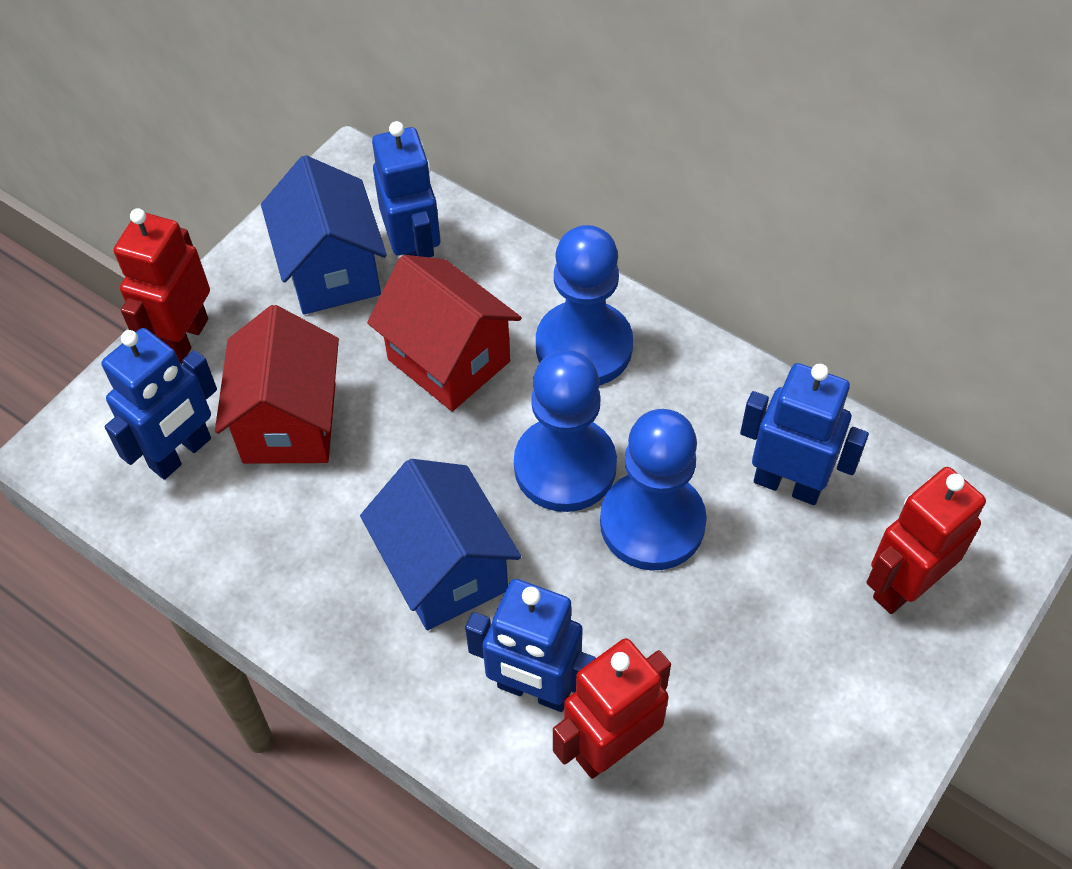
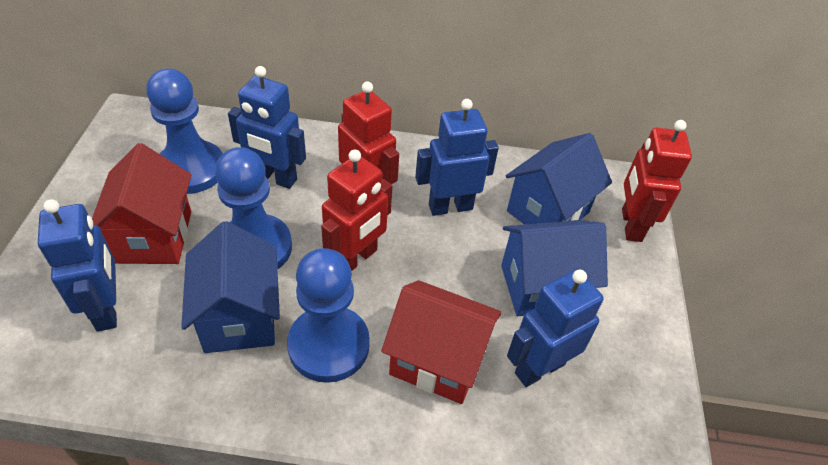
blue house: 2 -> 3

